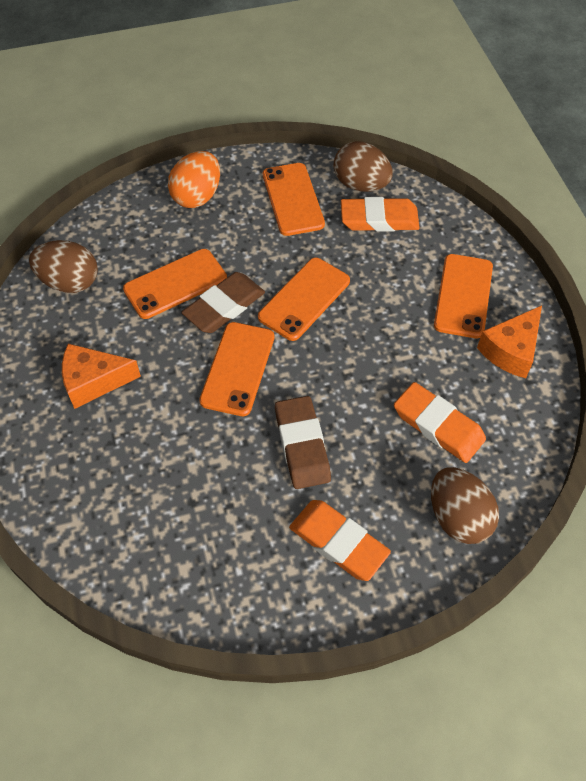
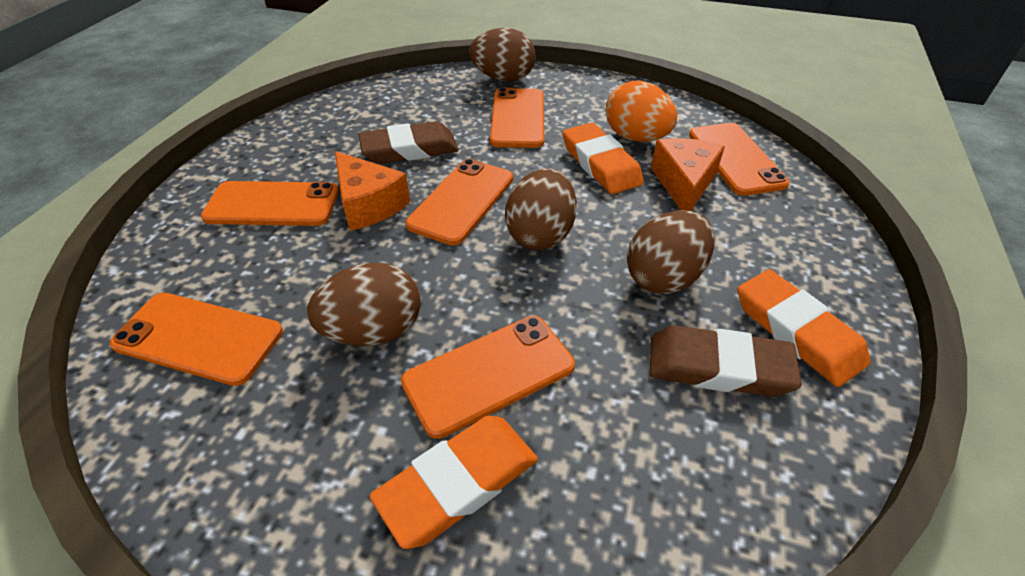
brown egg: 3 -> 4
orange phone: 5 -> 6

